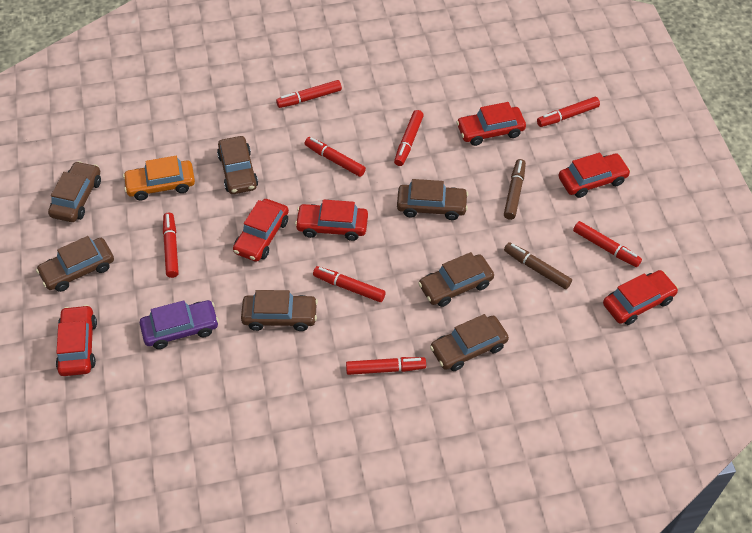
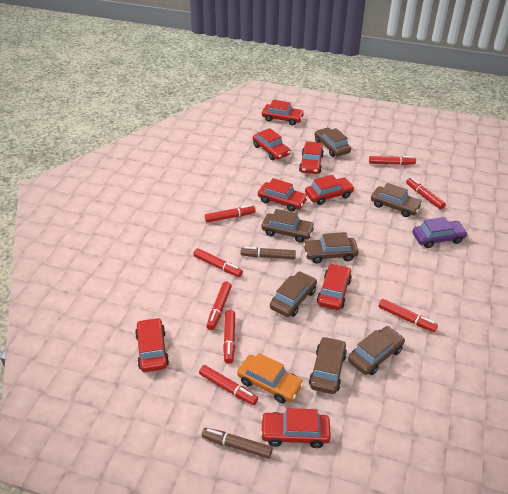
red car: 6 -> 8

